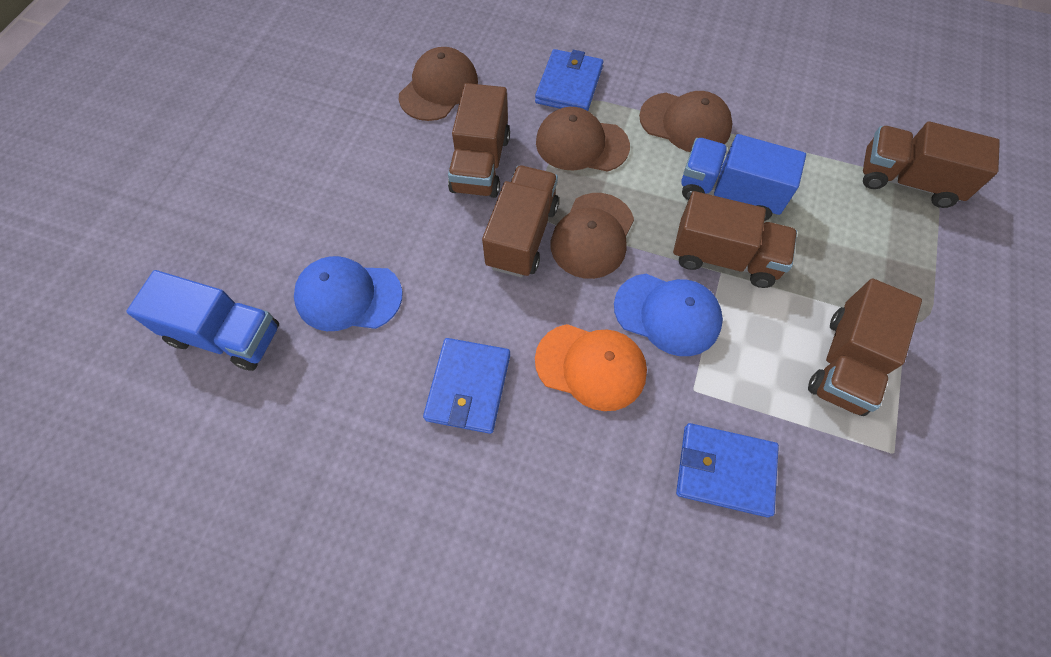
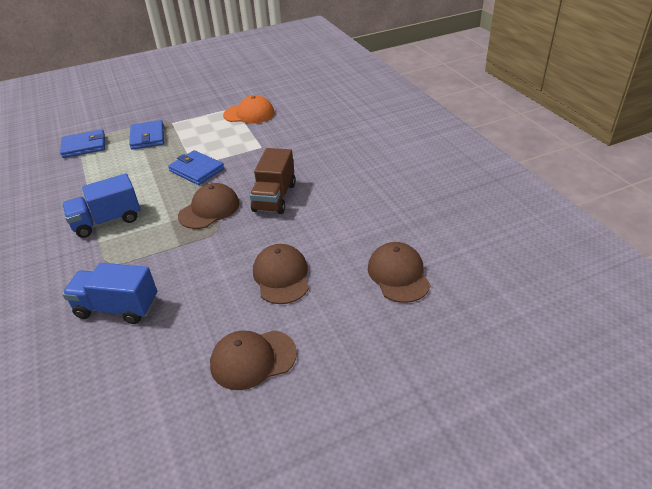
blue cap: 2 -> 0
brown truck: 5 -> 1

